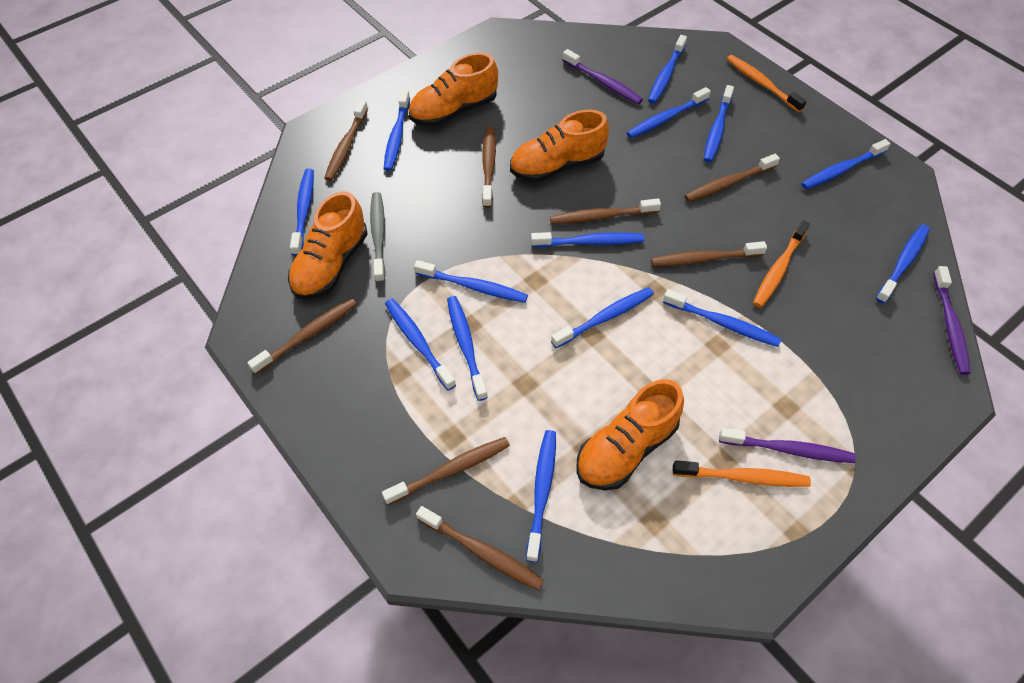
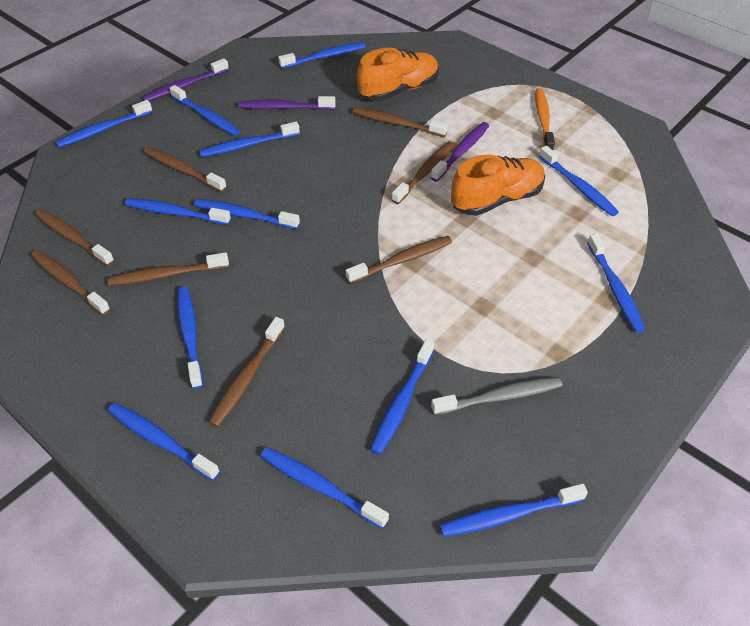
blue toothbrush: 14 -> 13
orange shoe: 4 -> 2
orange toothbrush: 3 -> 1

